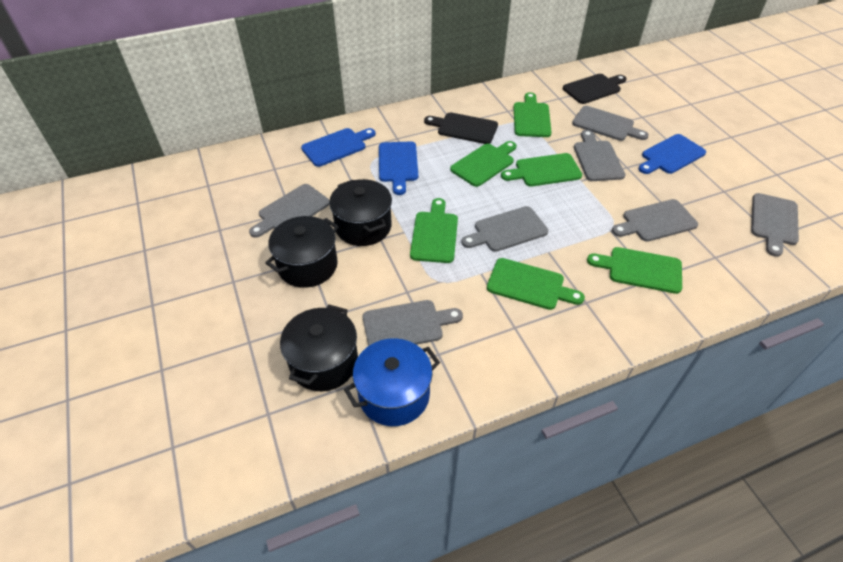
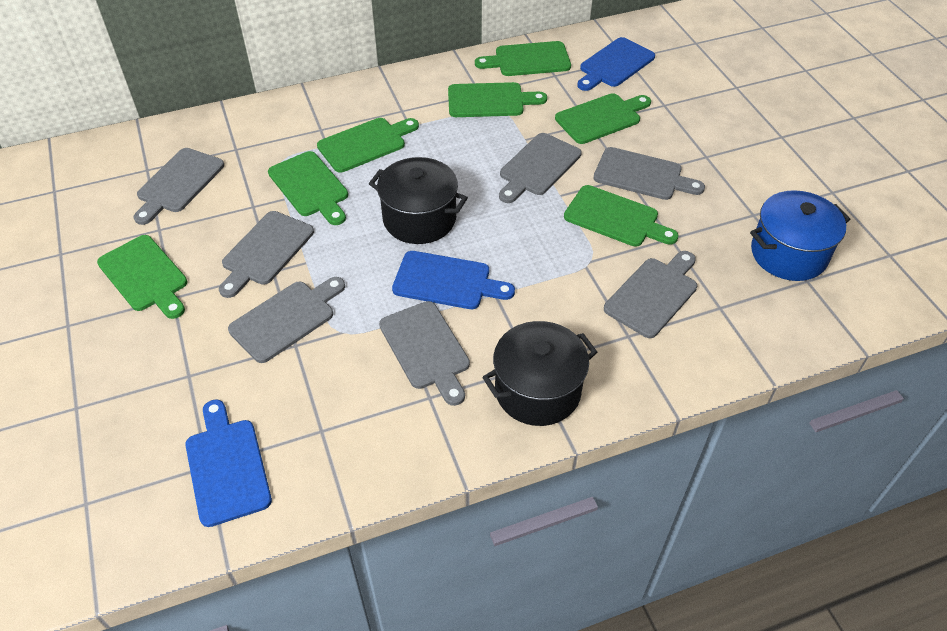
black cutting board: 2 -> 0
black pot: 3 -> 2
green cutting board: 6 -> 7

